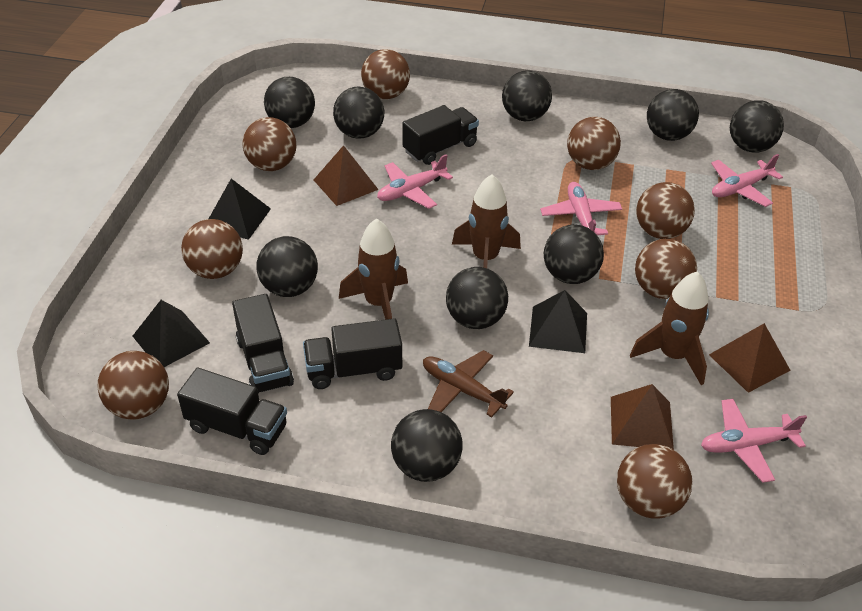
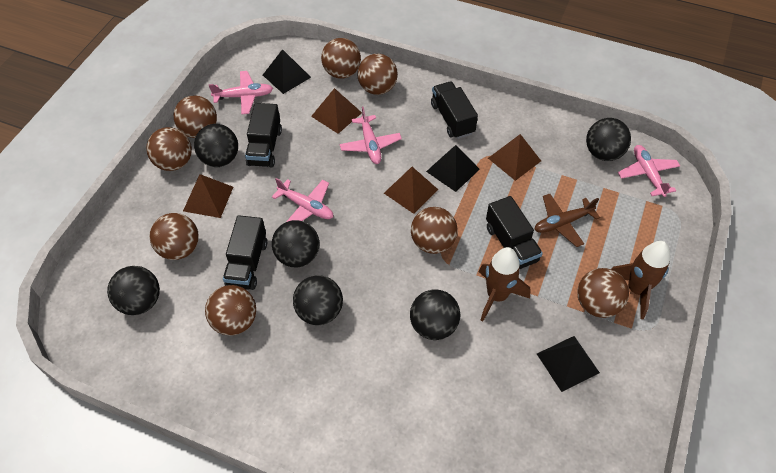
black ball: 9 -> 6
brown pyramid: 3 -> 4
brown rocket: 3 -> 2

